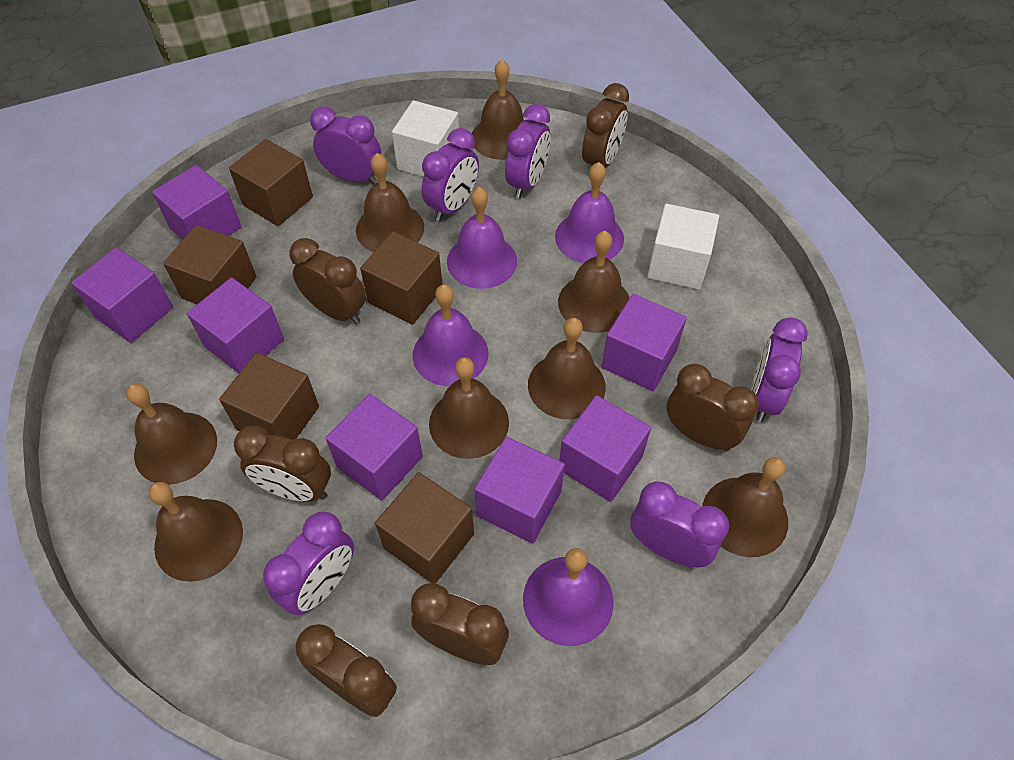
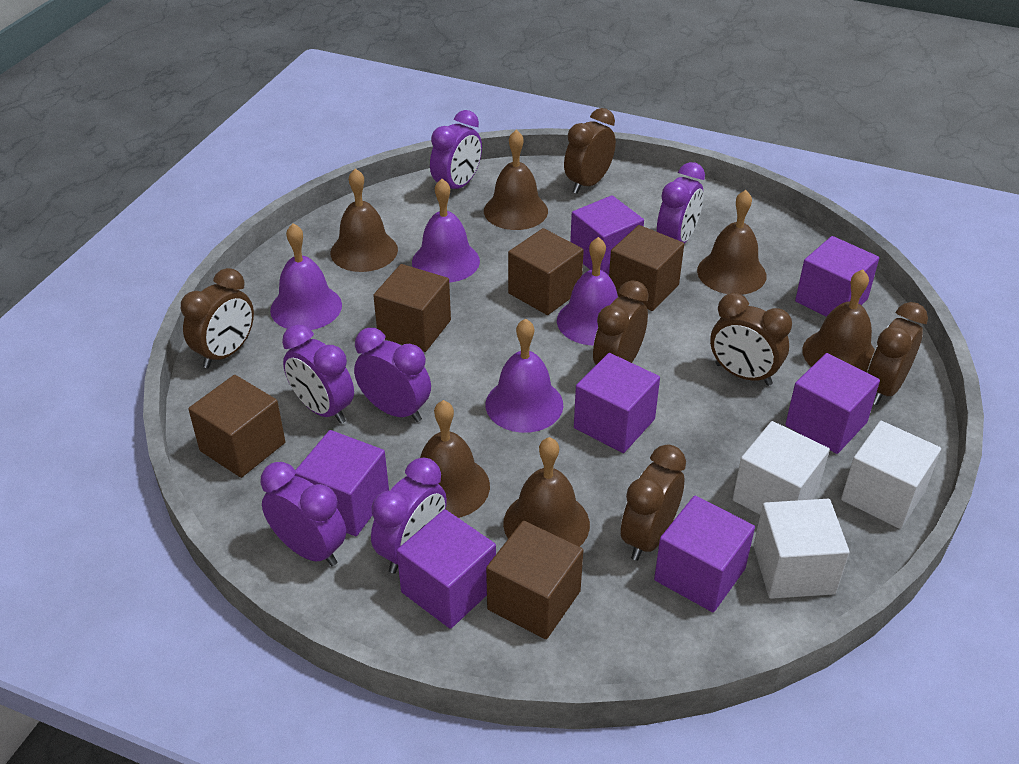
brown bell: 8 -> 6
white cube: 2 -> 3

